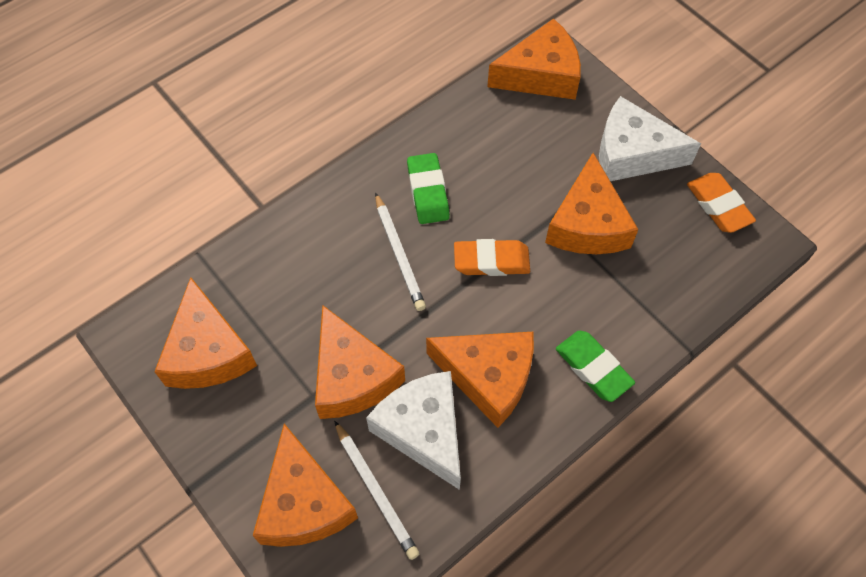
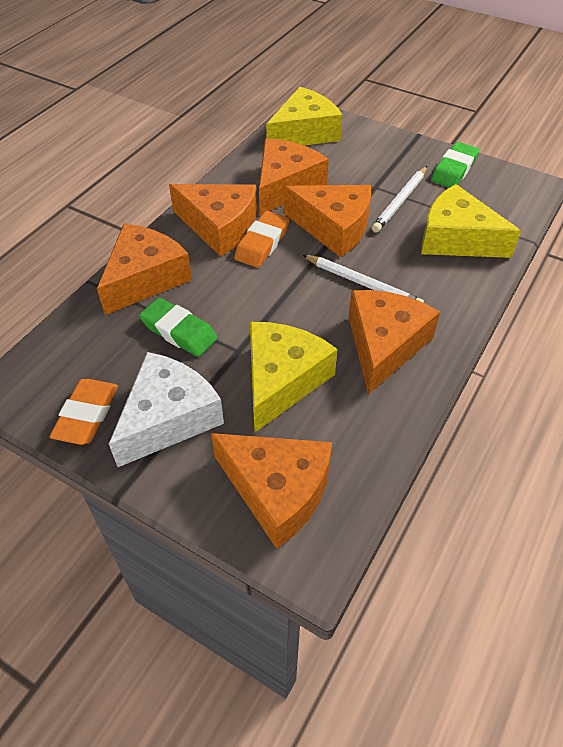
white cheese: 2 -> 1
yellow cheese: 0 -> 3

